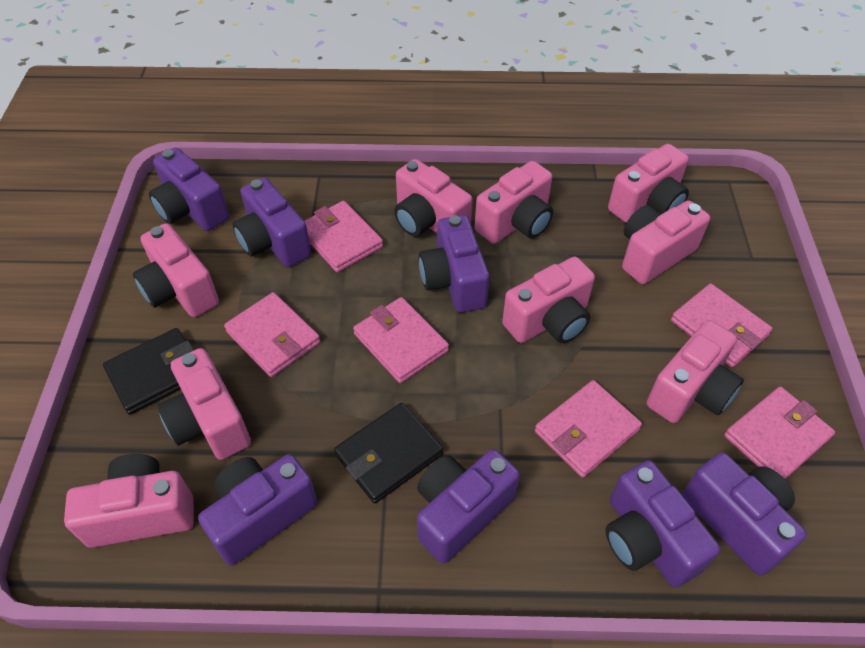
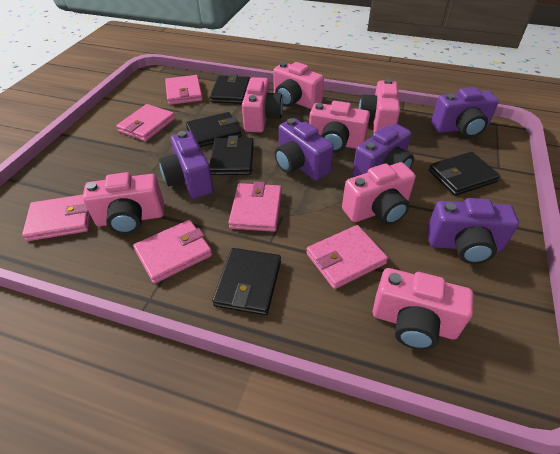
black wallet: 2 -> 5
pink camera: 9 -> 7
purple camera: 7 -> 5

